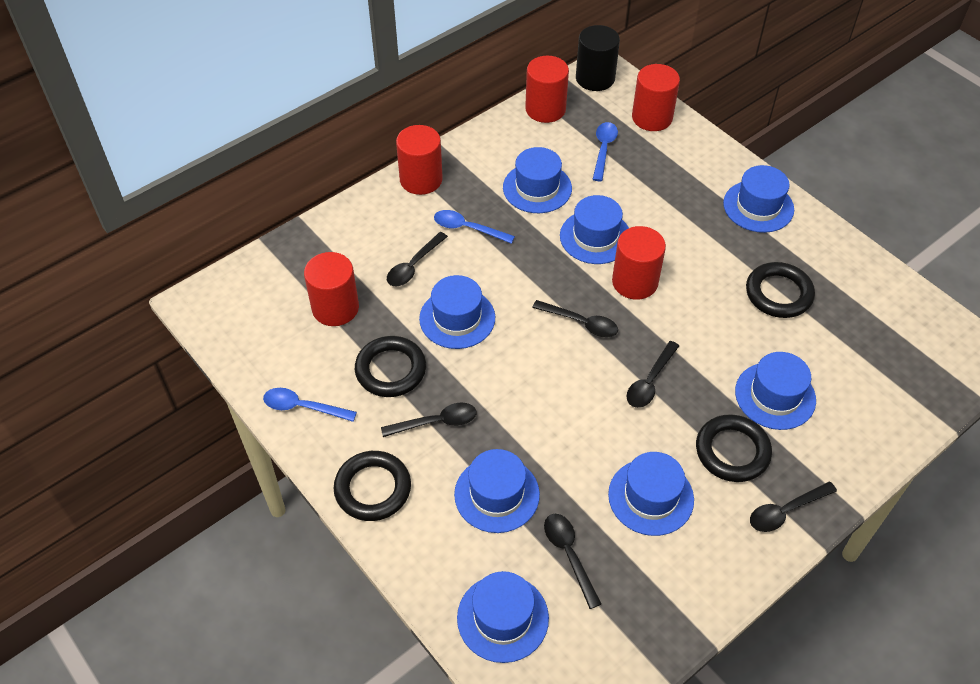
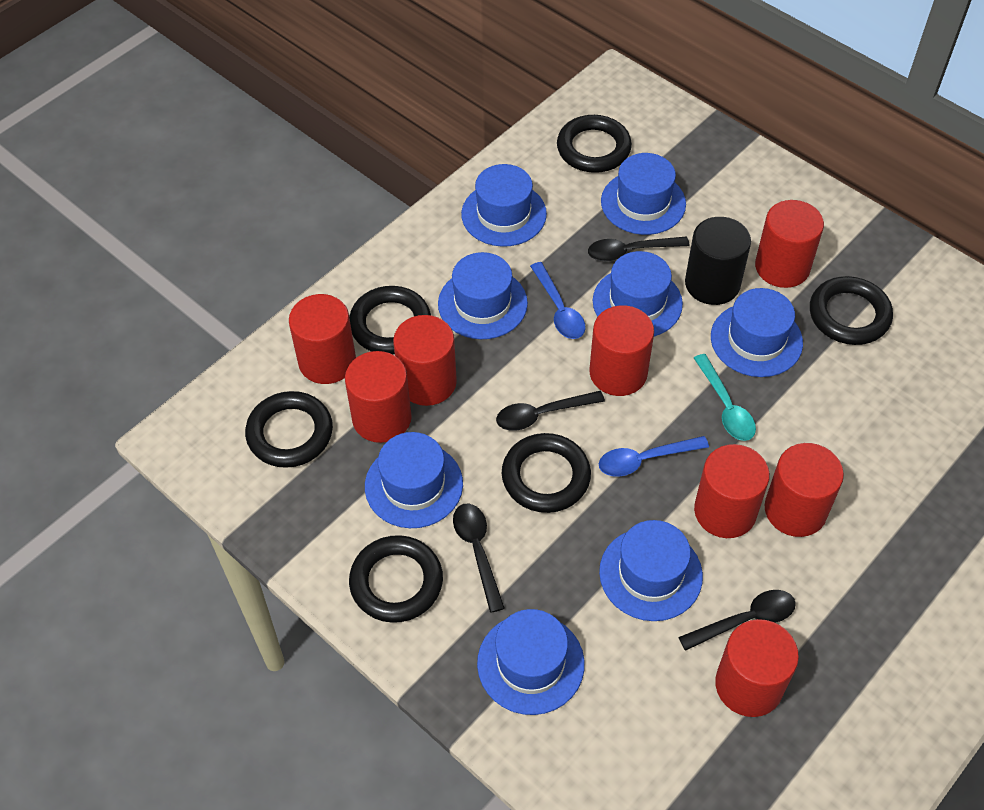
black ring: 4 -> 6
black spoon: 6 -> 4
blue spoon: 3 -> 2
red cylinder: 5 -> 8
turquoise spoon: 0 -> 1

